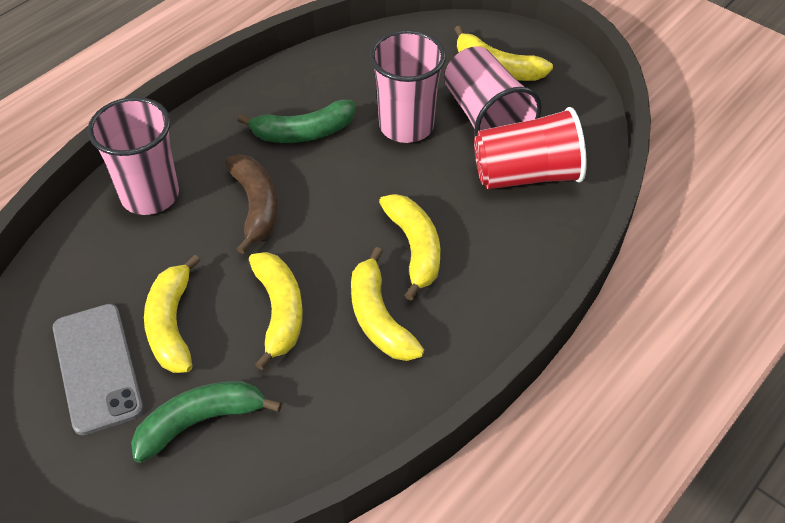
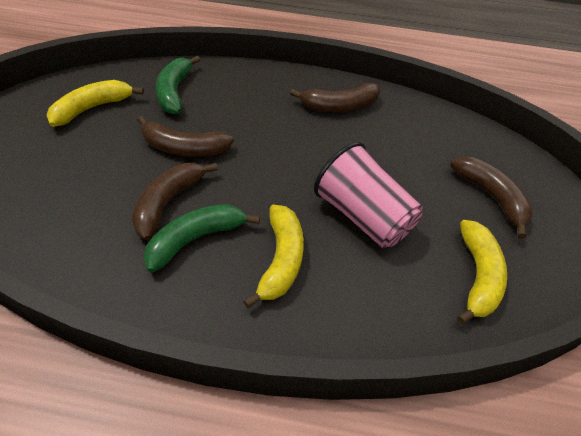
brown banana: 1 -> 4
grey phone: 1 -> 0
pink cup: 3 -> 1
red cup: 1 -> 0
yellow banana: 5 -> 3

